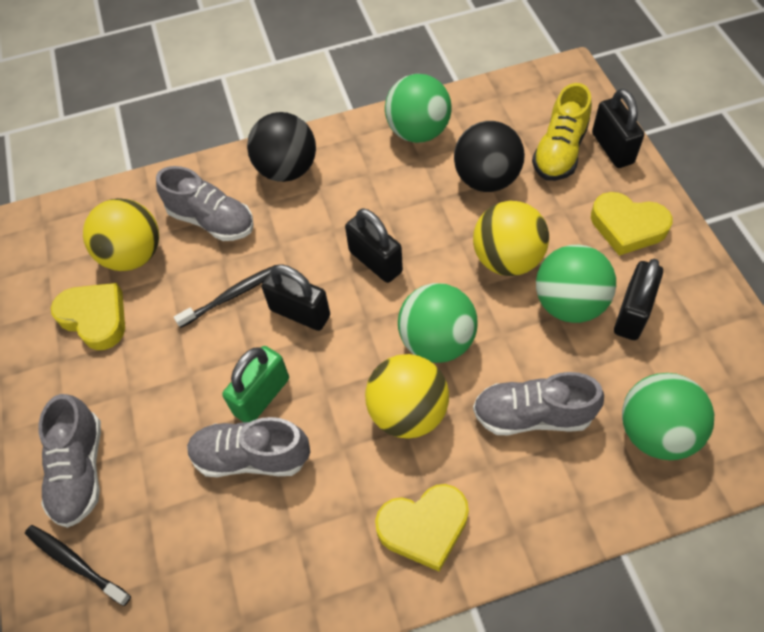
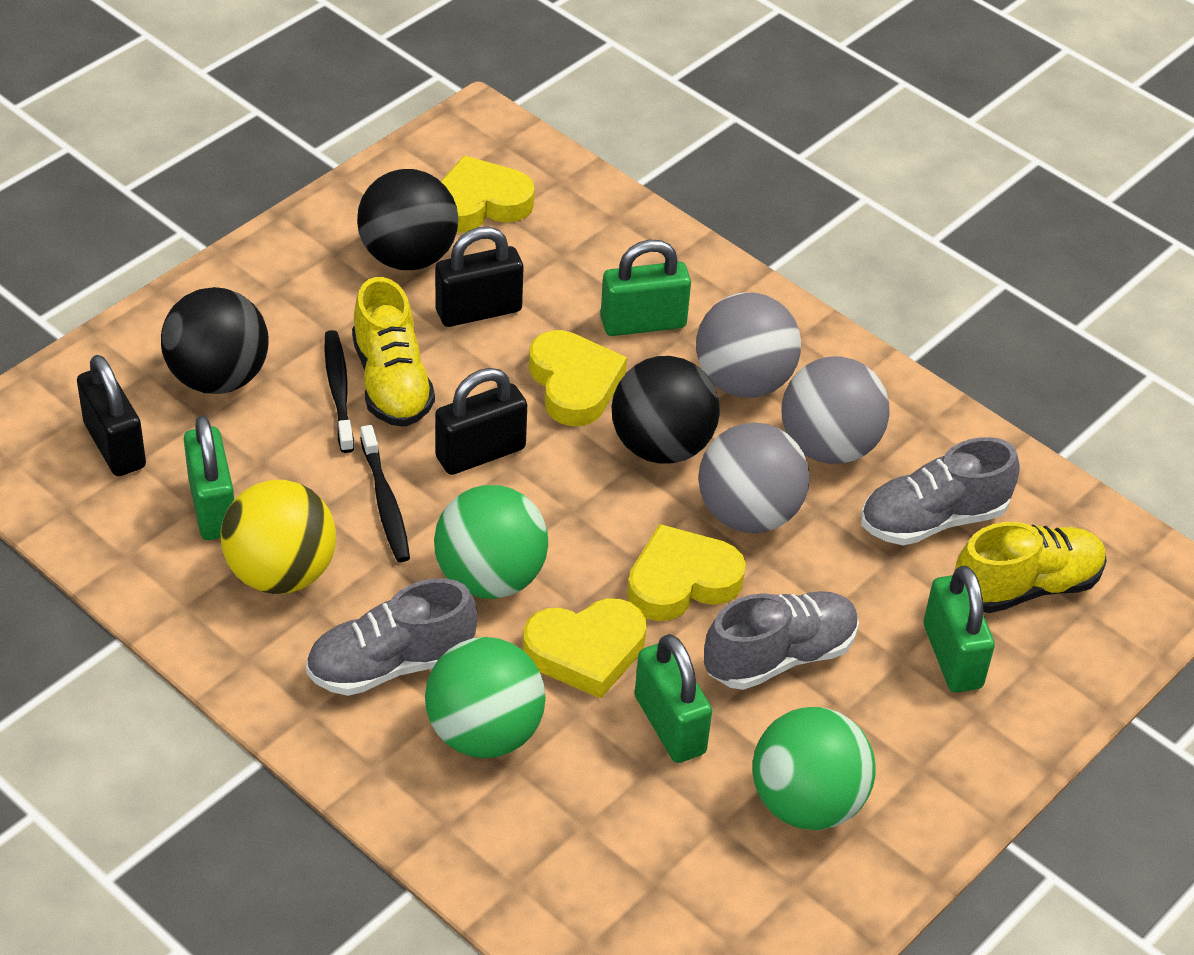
black ball: 2 -> 3
black padlock: 4 -> 3
green ball: 4 -> 3
green padlock: 1 -> 4
grey ball: 0 -> 3
grey shoe: 4 -> 3
yellow ball: 3 -> 1
yellow heart: 3 -> 4
yellow shoe: 1 -> 2

